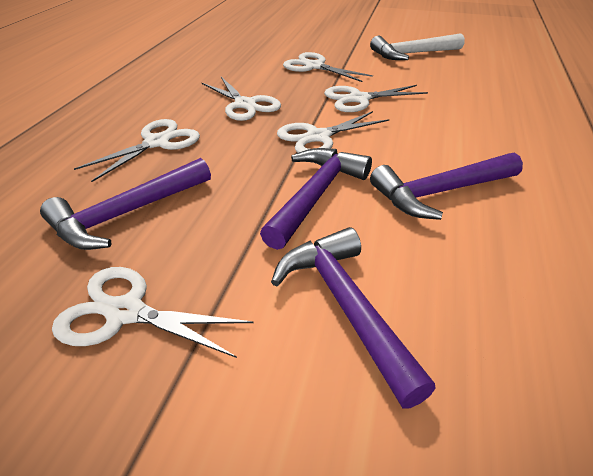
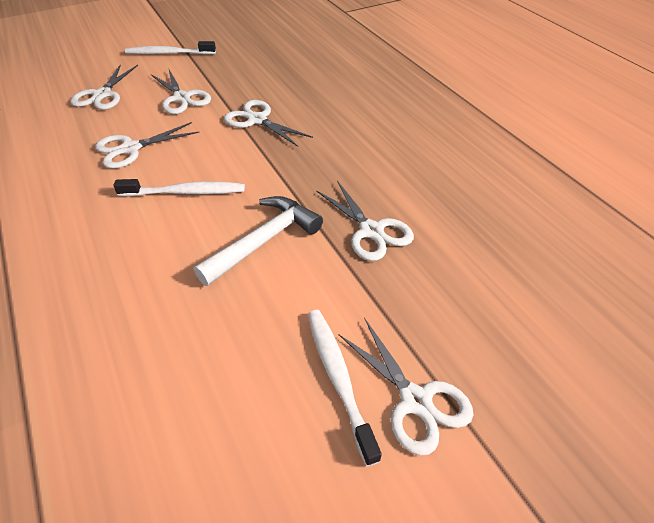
purple hammer: 4 -> 0
white toothbrush: 0 -> 3

